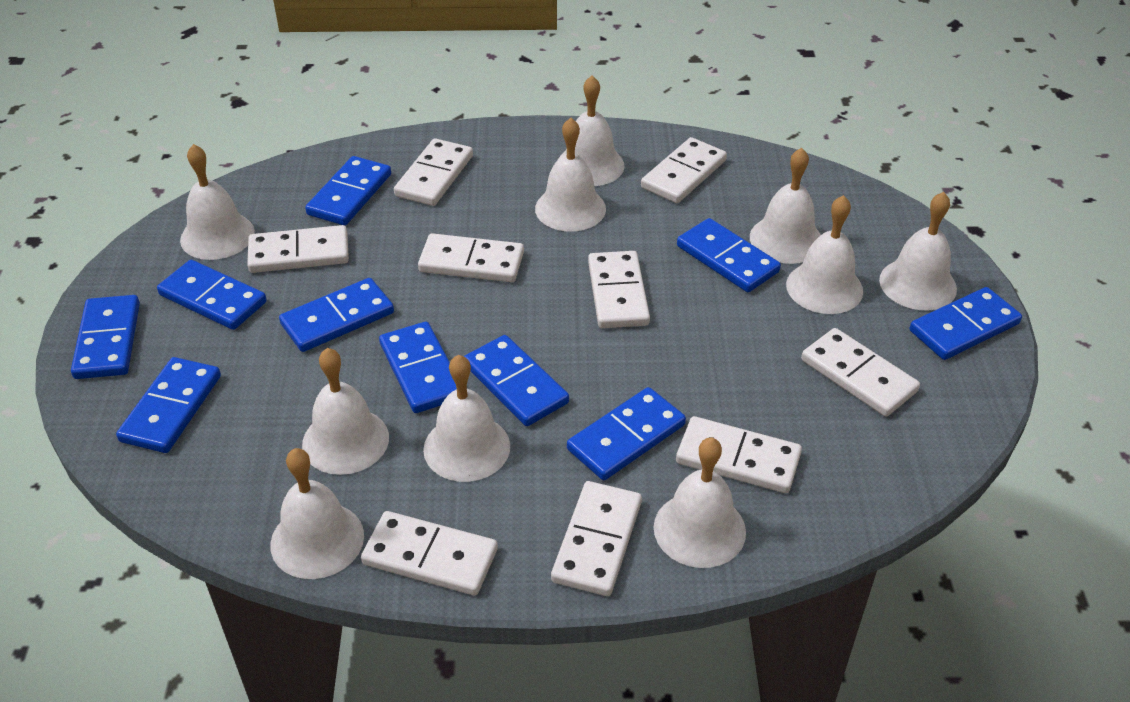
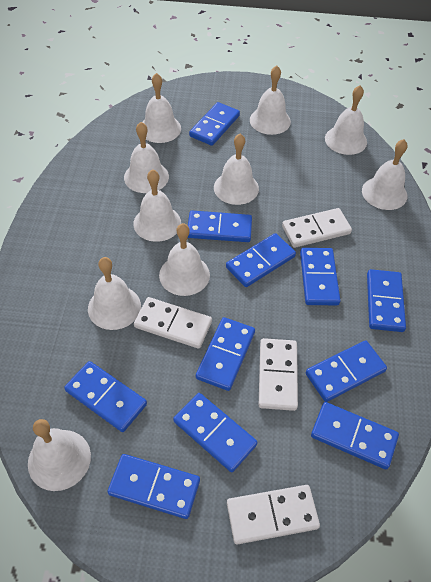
blue domino: 10 -> 11
white domino: 9 -> 4

